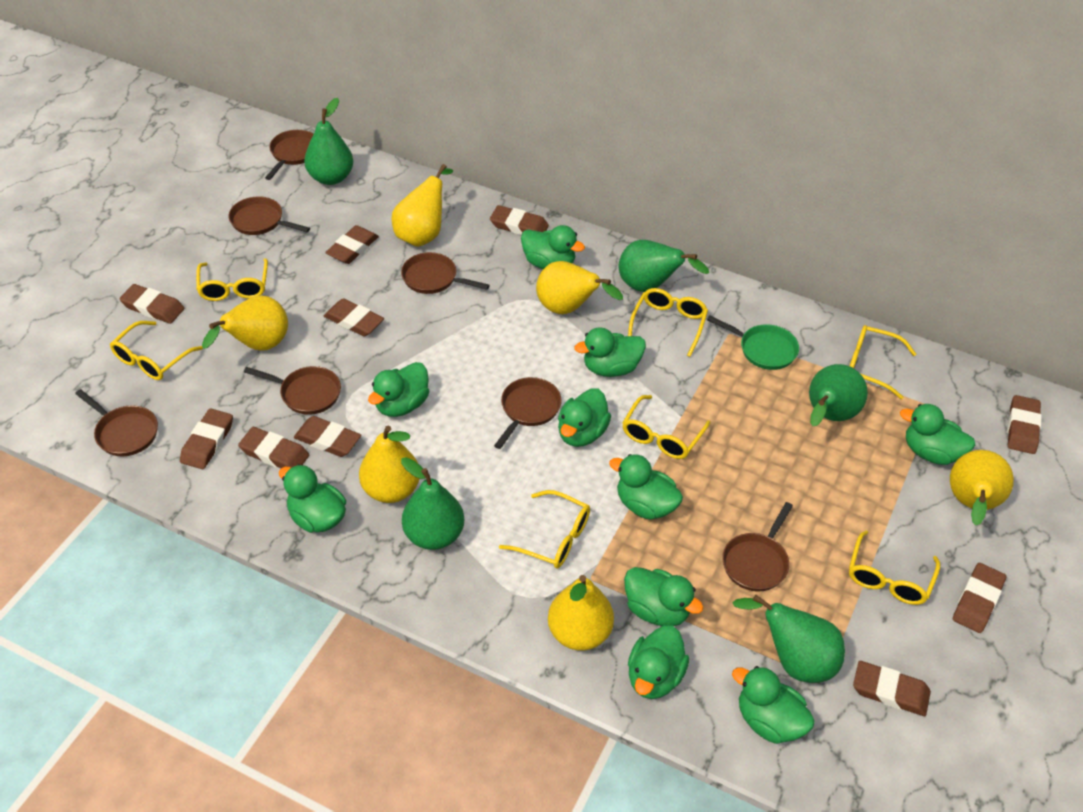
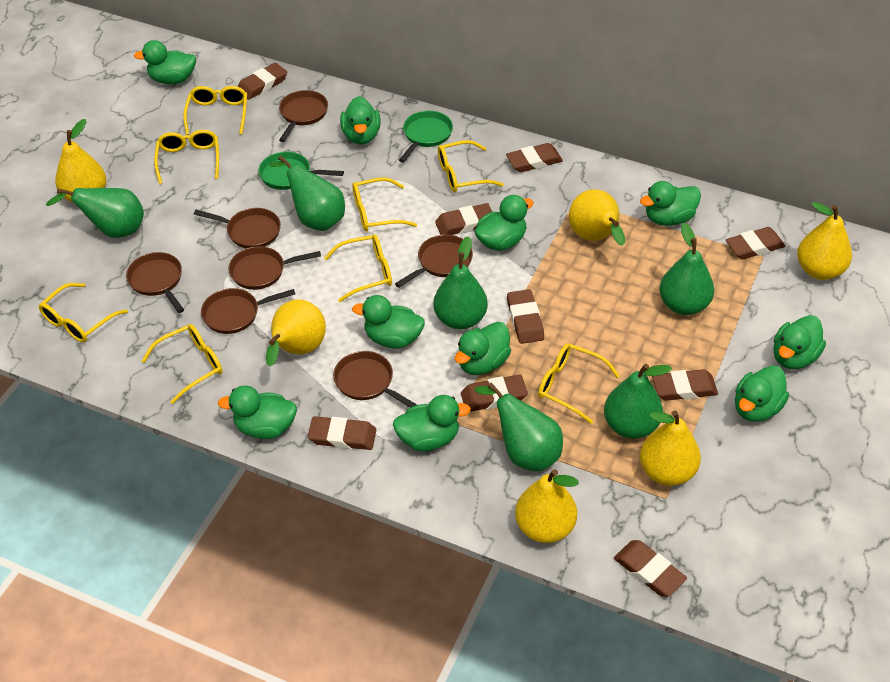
brown eraser: 10 -> 9
green pan: 1 -> 2
green pear: 5 -> 6
yellow glasses: 7 -> 8

